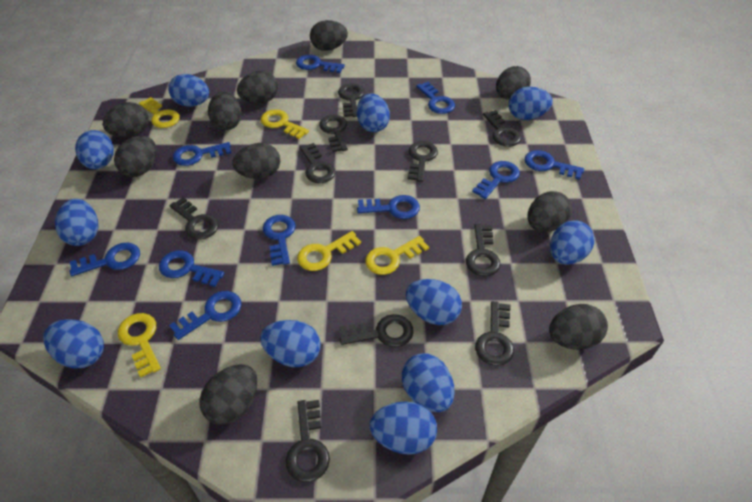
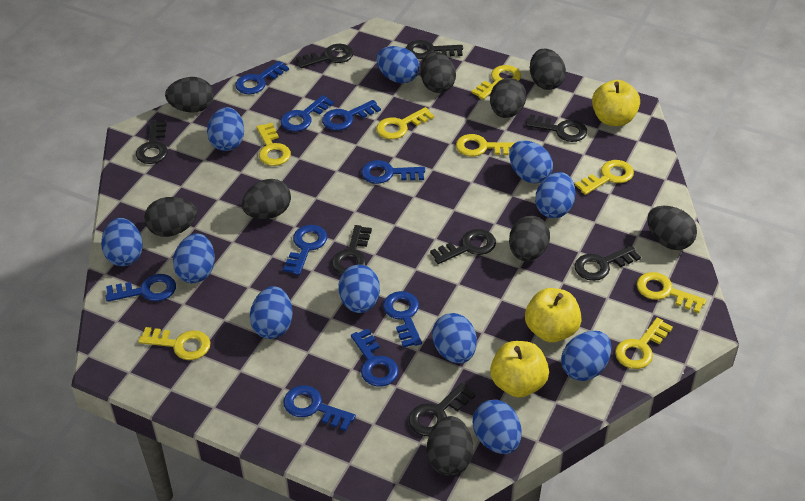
black egg: 10 -> 9
black key: 10 -> 8
blue key: 10 -> 9
yellow apple: 0 -> 3
yellow key: 5 -> 8

